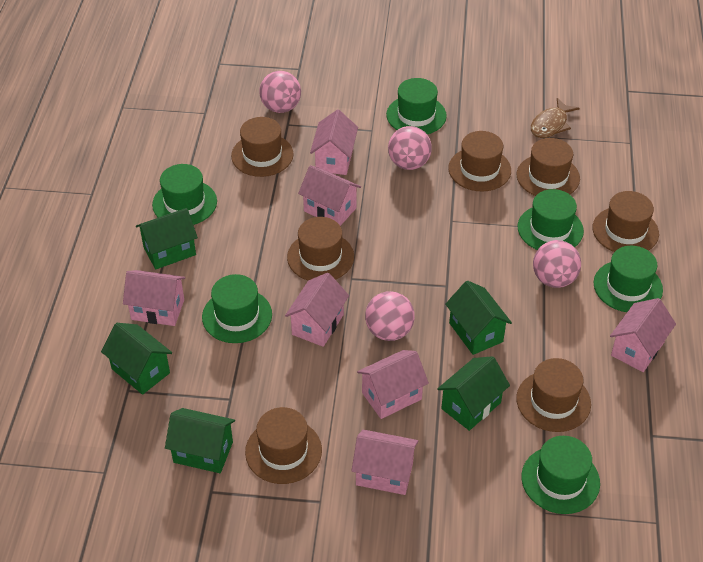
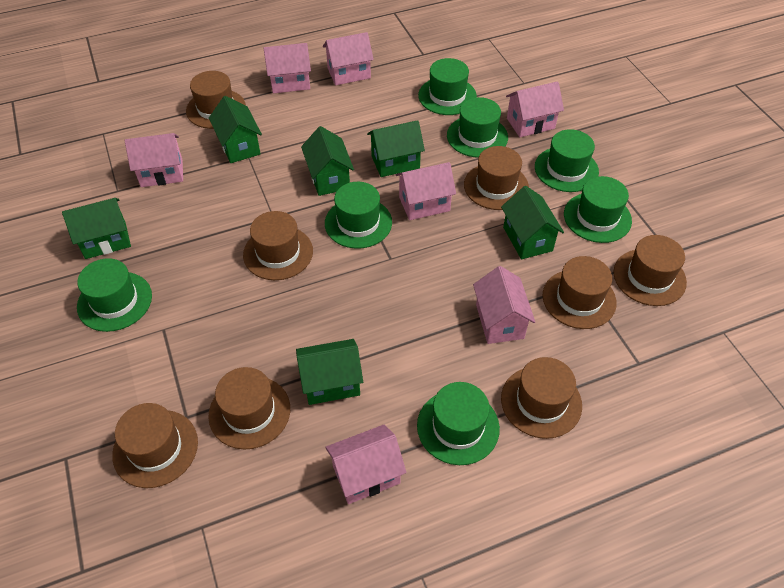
brown fish: 1 -> 0
brown hat: 7 -> 8
green hat: 6 -> 7
green house: 5 -> 6
pink ball: 4 -> 0

